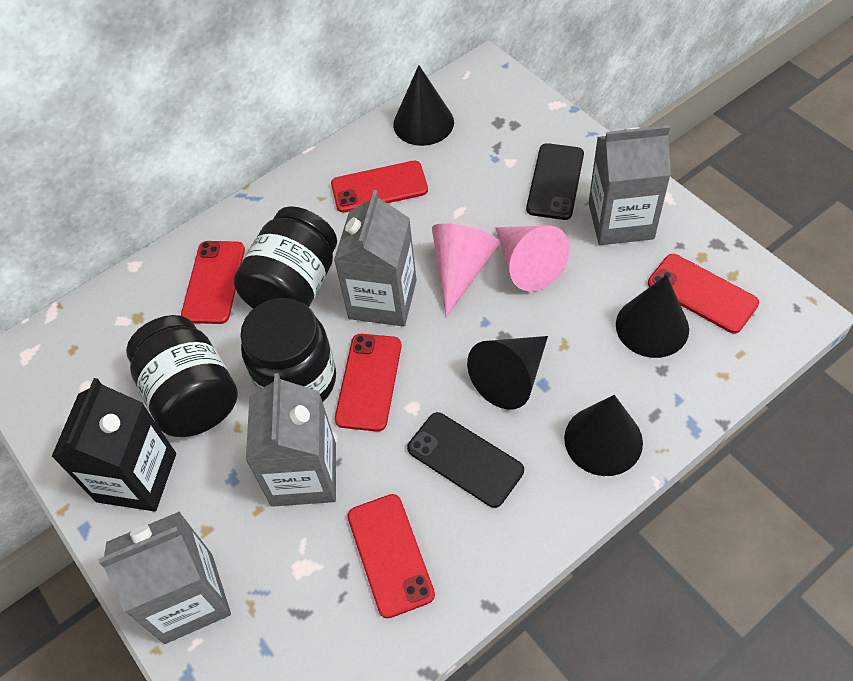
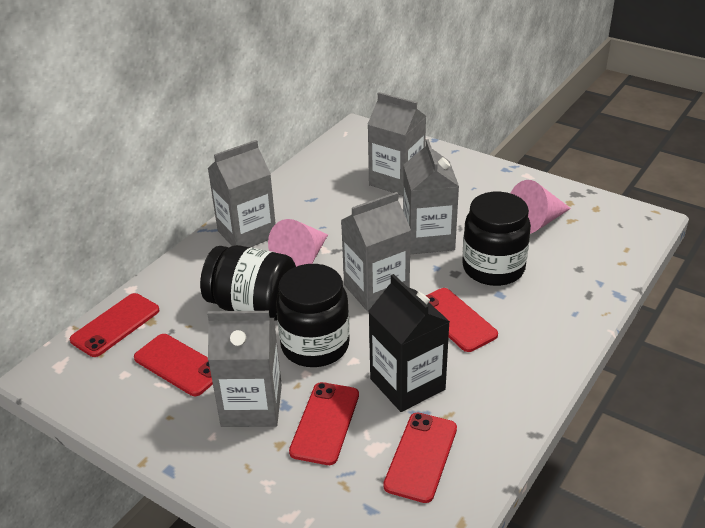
black cone: 4 -> 0
black phone: 2 -> 0
grey carton: 4 -> 5

